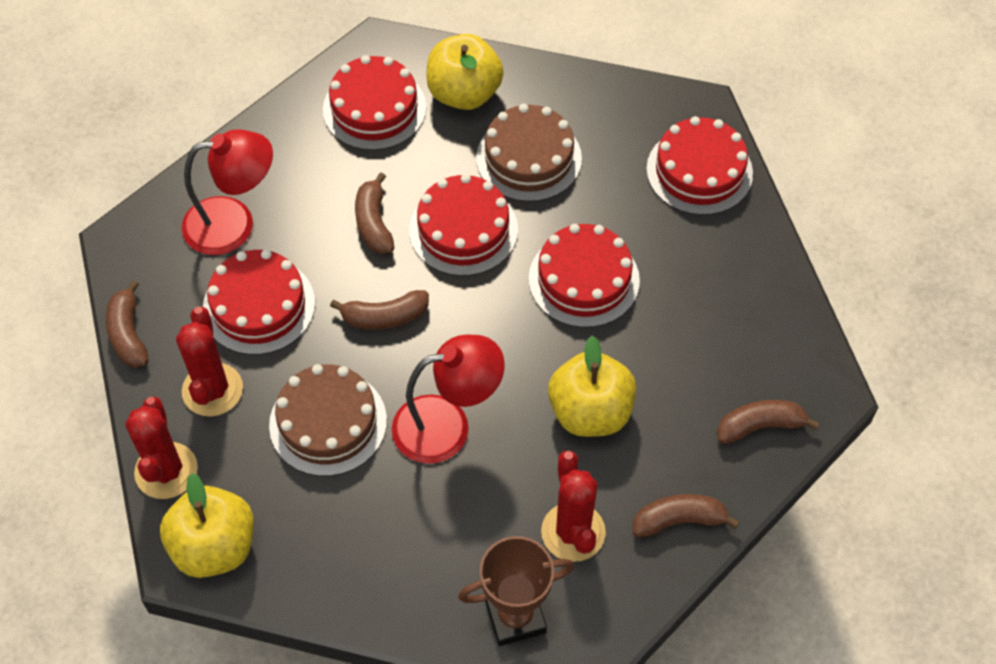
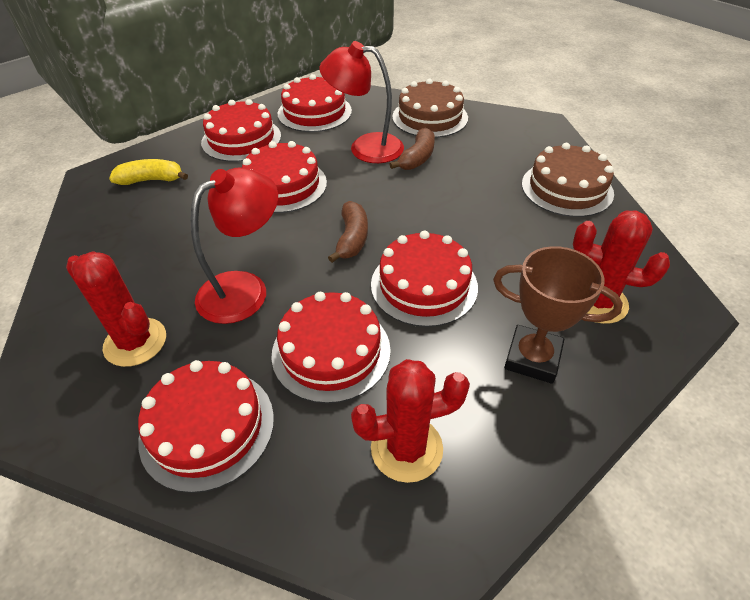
brown banana: 5 -> 2
red cake: 5 -> 6
yellow apple: 3 -> 0
yellow banana: 0 -> 1

